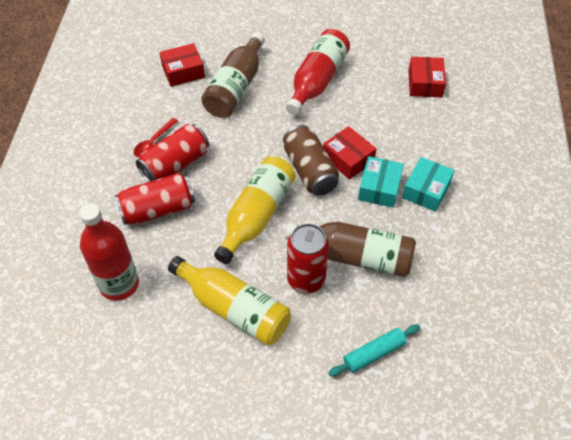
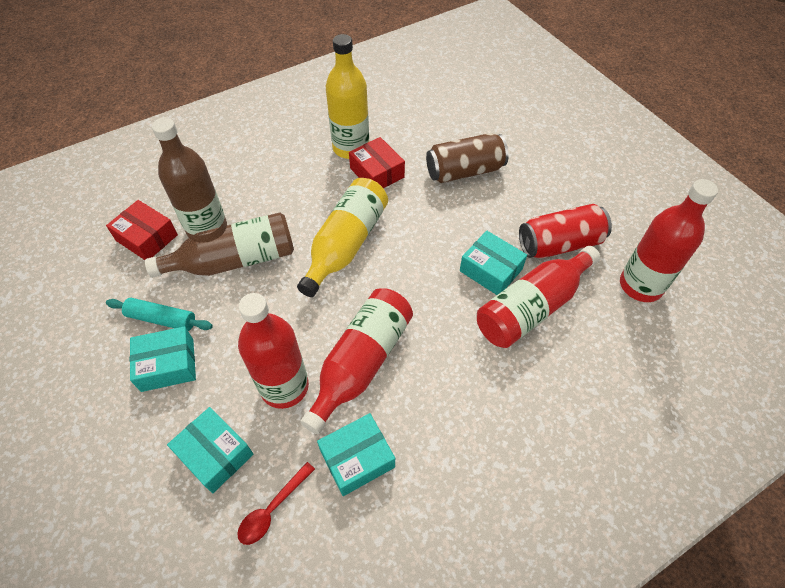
red bottle: 2 -> 4
red box: 3 -> 2
red can: 3 -> 1
turquoise box: 2 -> 4

